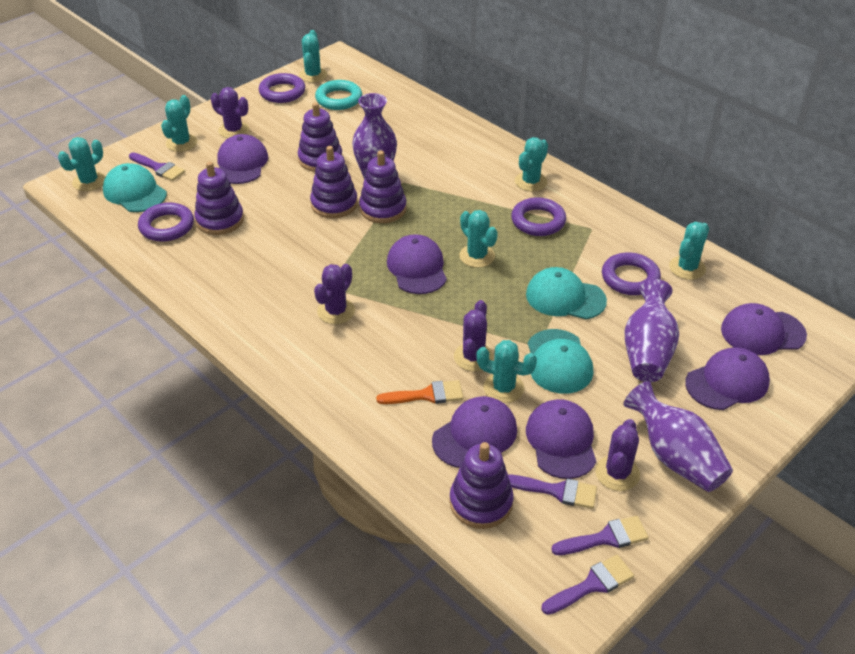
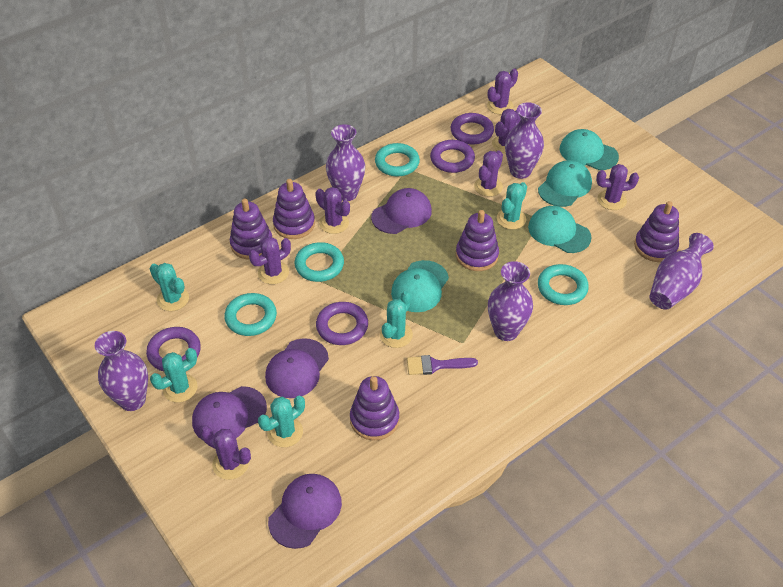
orange brush: 1 -> 0
purple brush: 4 -> 1
purple cactus: 4 -> 7
purple cap: 6 -> 4
purple vase: 3 -> 5
turquoise cactus: 7 -> 5
turquoise cap: 3 -> 4
turquoise ring: 1 -> 4

